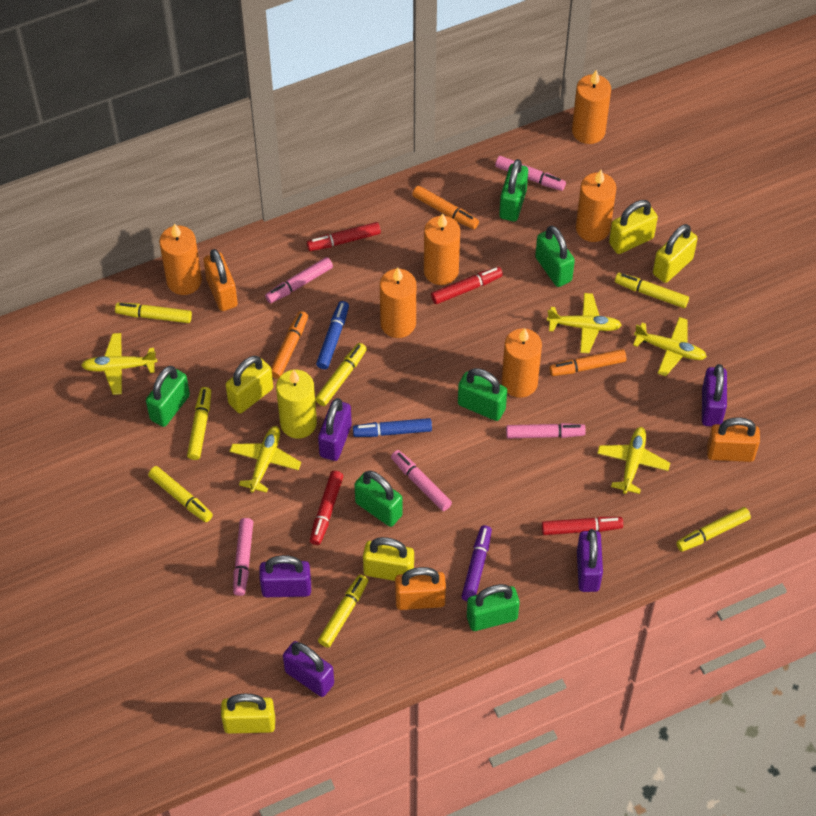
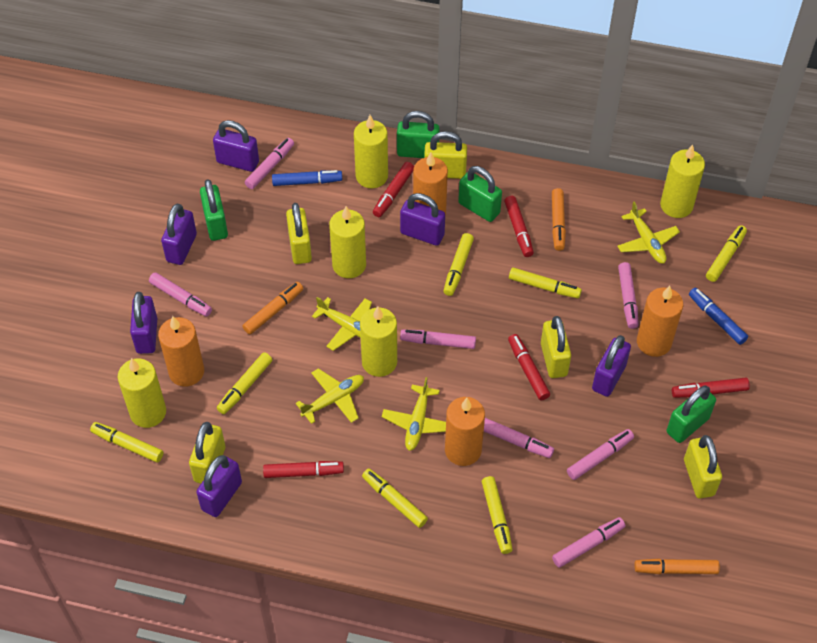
green padlock: 6 -> 4
orange candle: 6 -> 4
orange padlock: 3 -> 0
pink marker: 5 -> 7
purple marker: 1 -> 0
purple padlock: 5 -> 6
red marker: 4 -> 5
yellow candle: 1 -> 5
yellow plane: 5 -> 4

